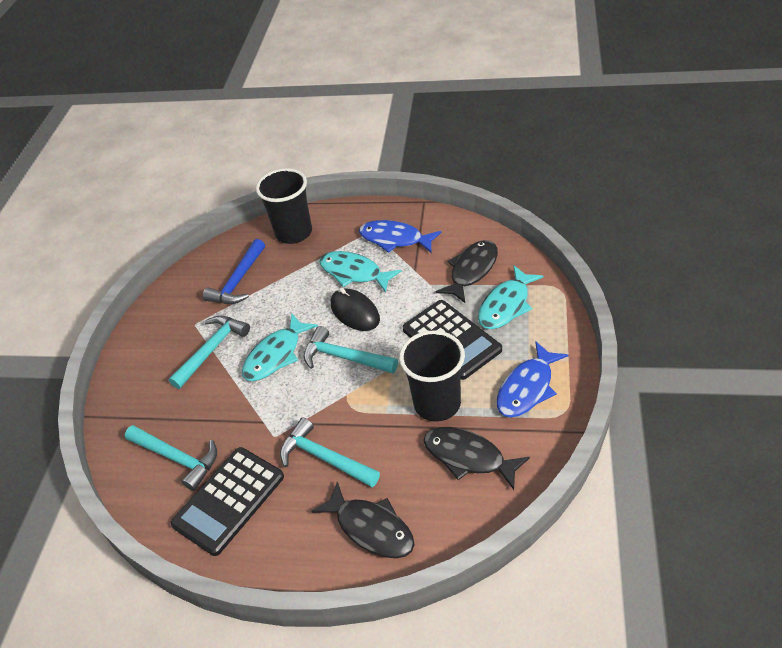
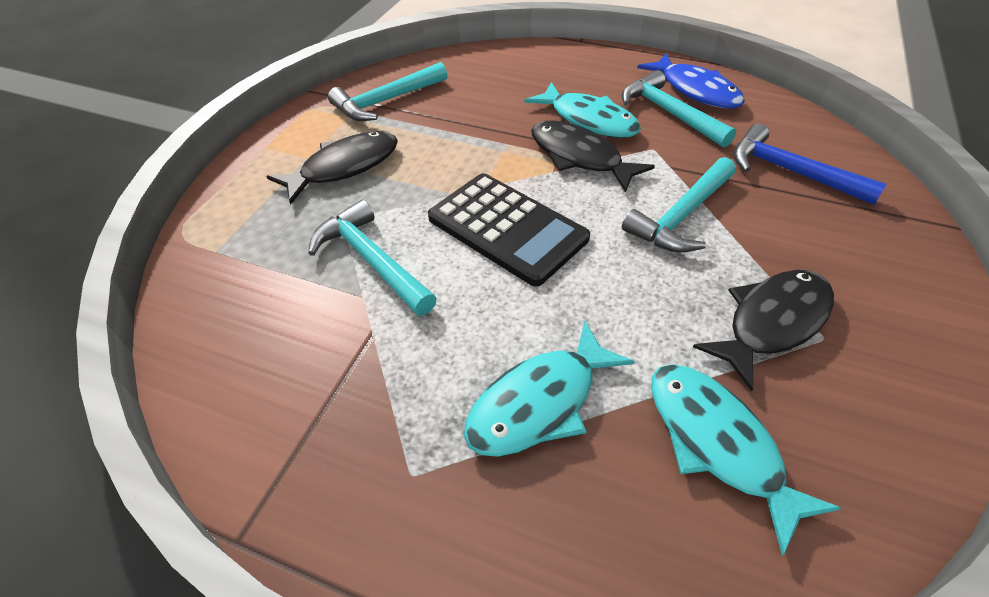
black calculator: 2 -> 1
black cup: 2 -> 0
black mouse: 1 -> 0
blue fish: 2 -> 1

